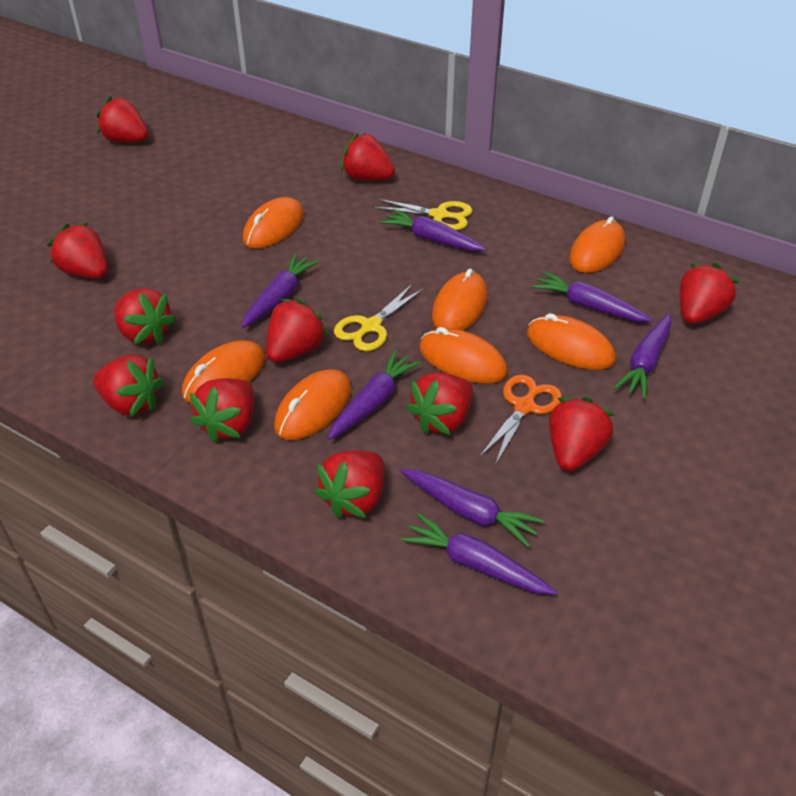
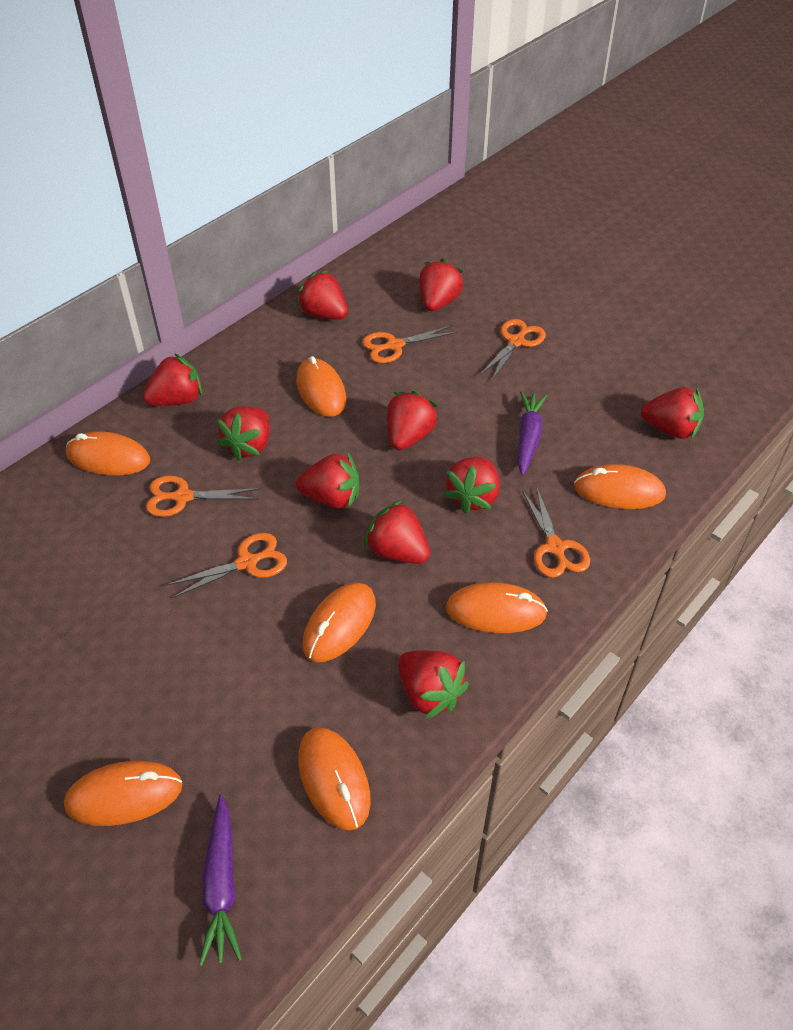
orange scissors: 1 -> 5
purple carrot: 7 -> 2
red strawberry: 11 -> 10
yellow scissors: 2 -> 0

